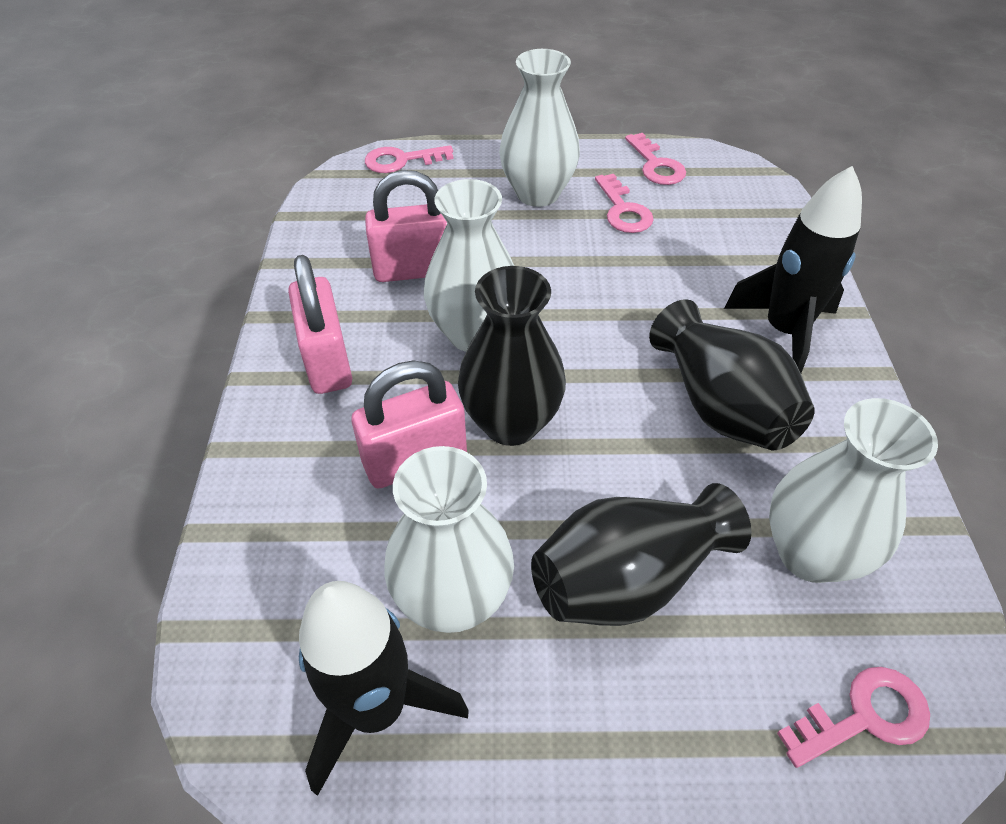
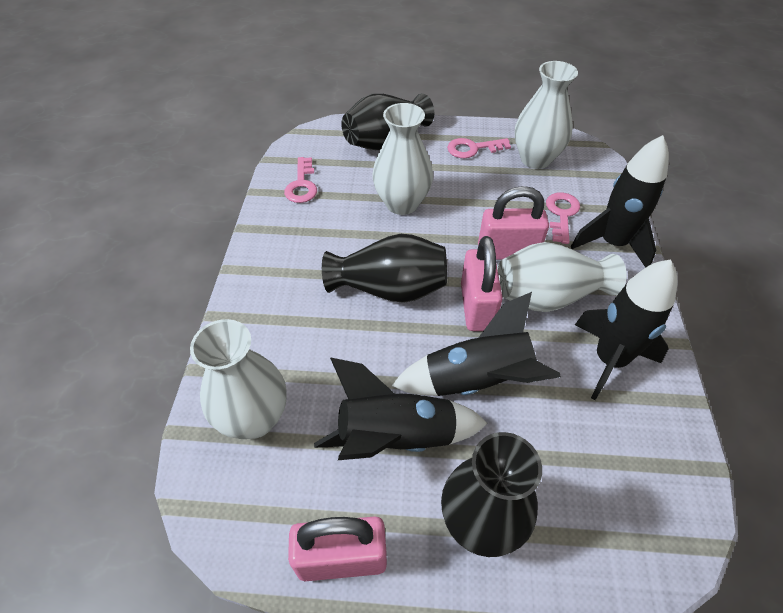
black rocket: 2 -> 4
pink key: 4 -> 3

